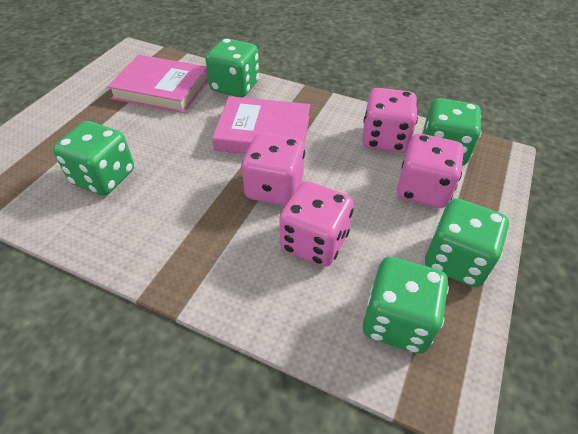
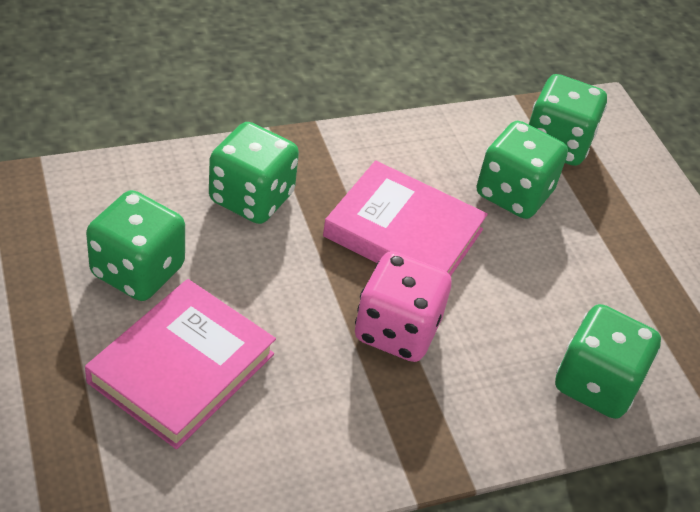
pink dice: 4 -> 1

